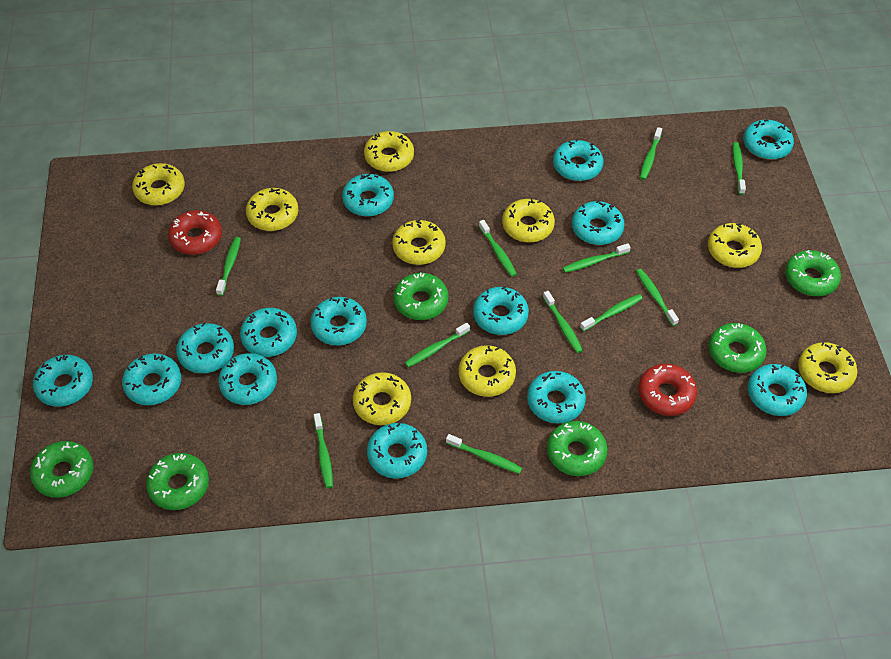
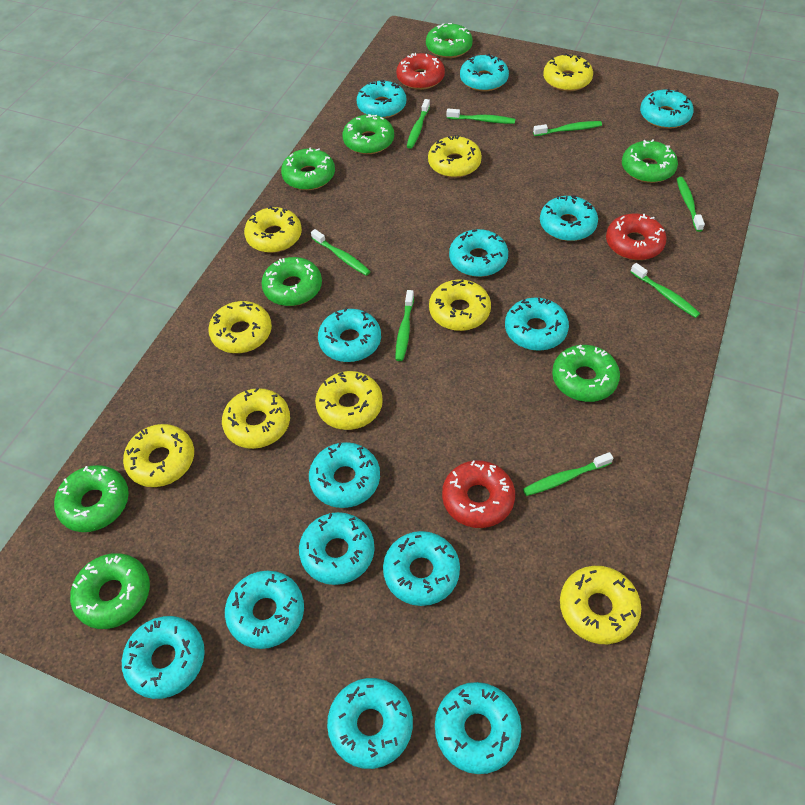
green donut: 6 -> 8
green toothbrush: 11 -> 8
red donut: 2 -> 3

